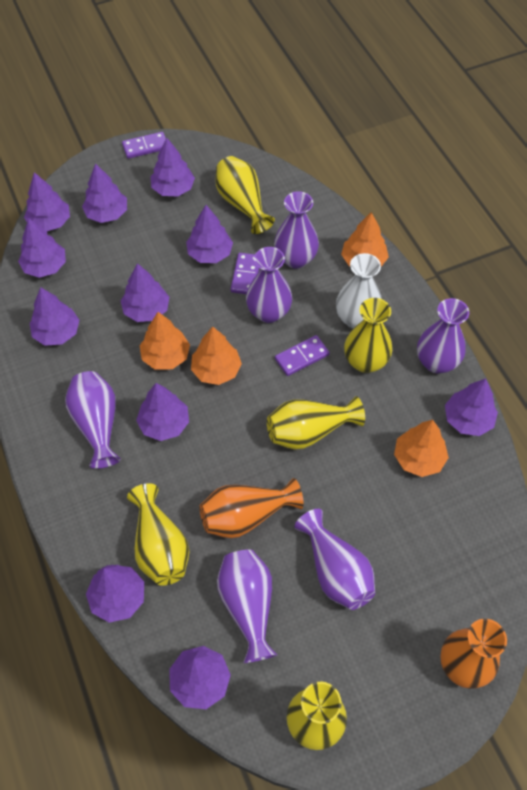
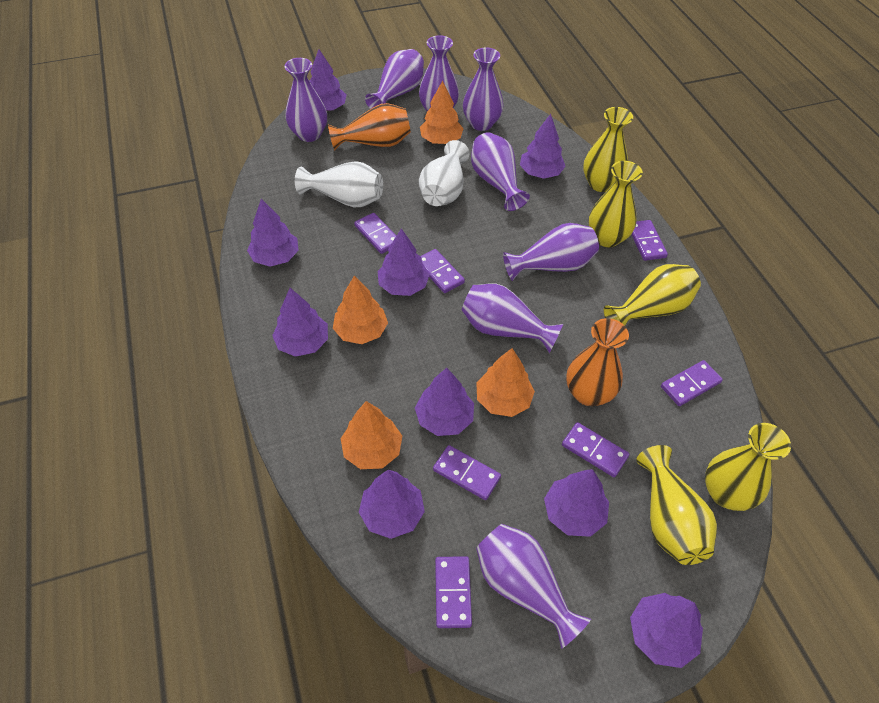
purple domino: 3 -> 7
purple tree: 11 -> 9
purple vase: 6 -> 8
white vase: 1 -> 2

